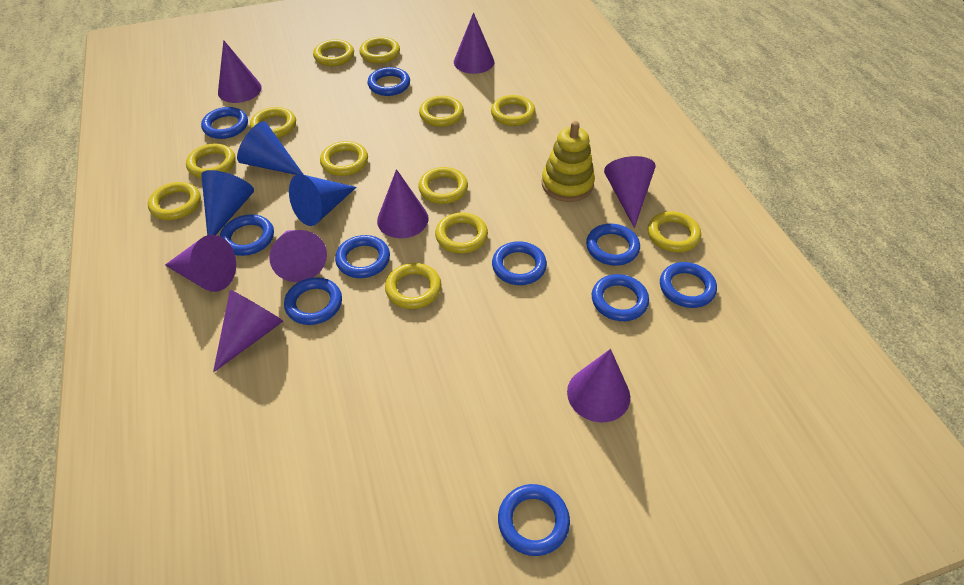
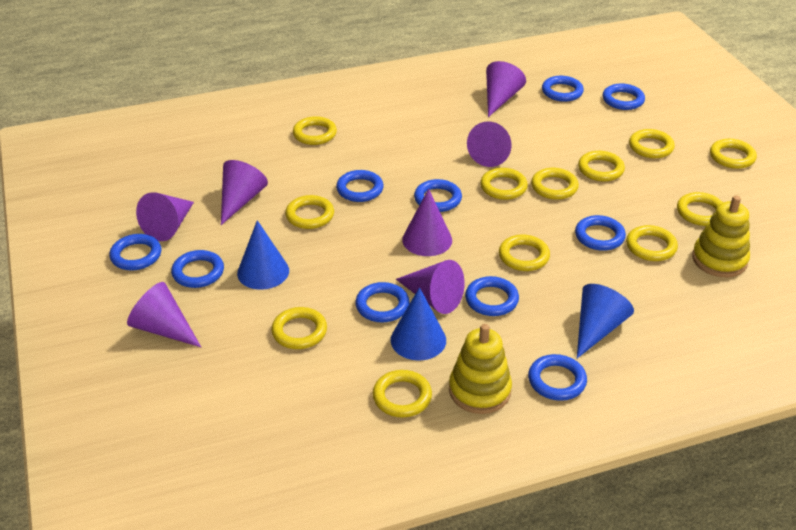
purple cone: 8 -> 7
yellow stacking toy: 1 -> 2

